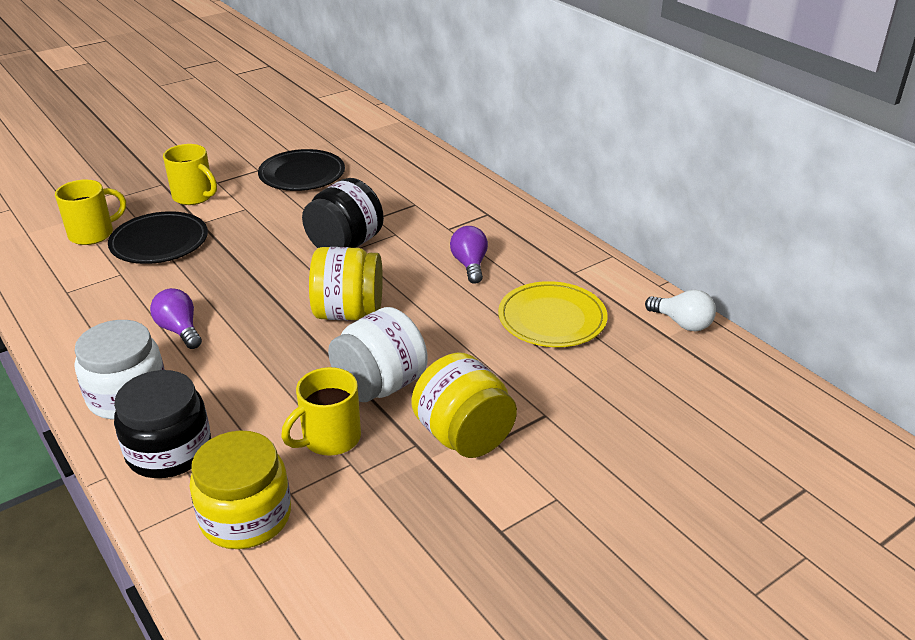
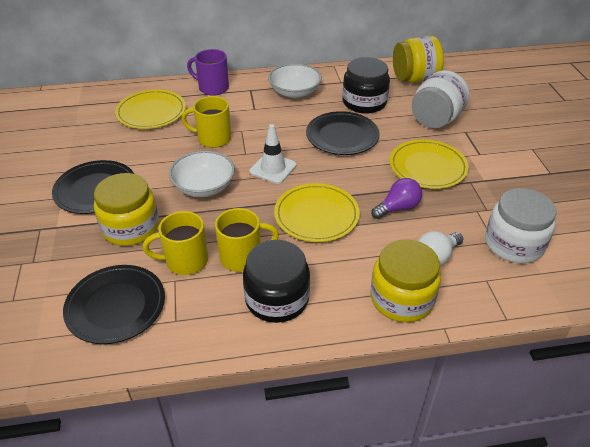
black plate: 2 -> 3
purple light bulb: 2 -> 1
purple mug: 0 -> 1
white bowl: 0 -> 2
white traffic cone: 0 -> 1
yellow plate: 1 -> 3

